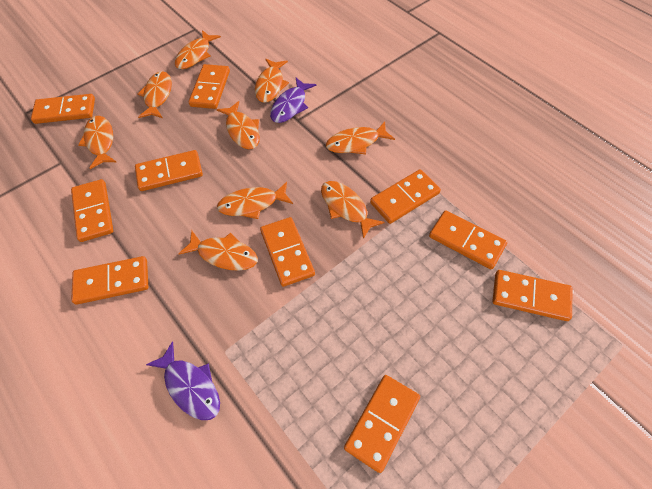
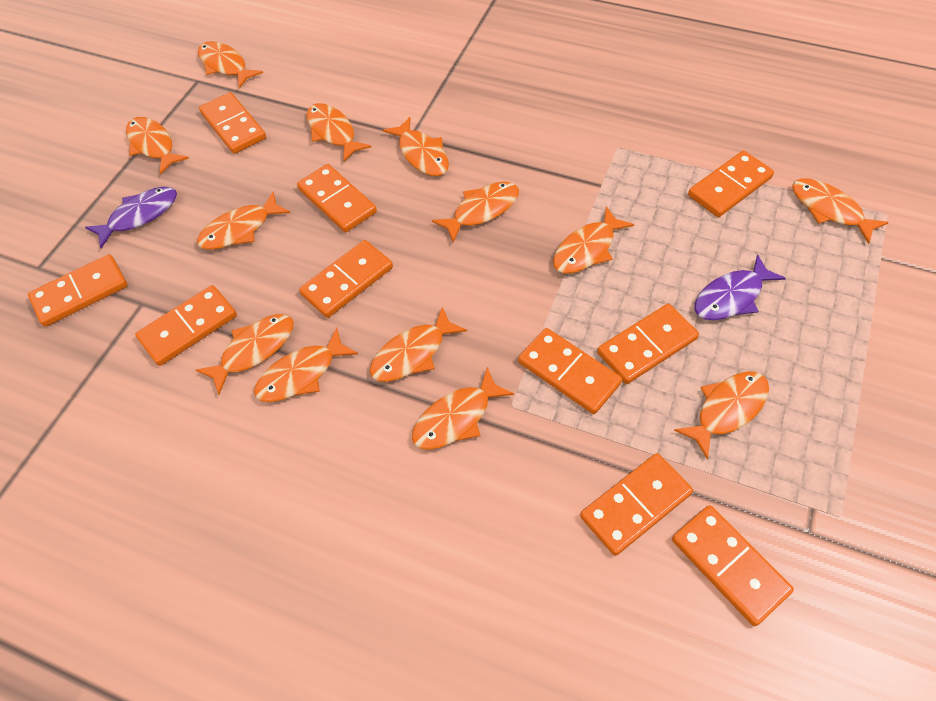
orange fish: 9 -> 13

